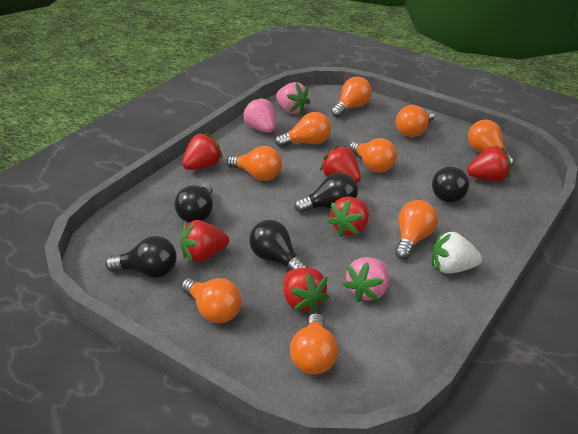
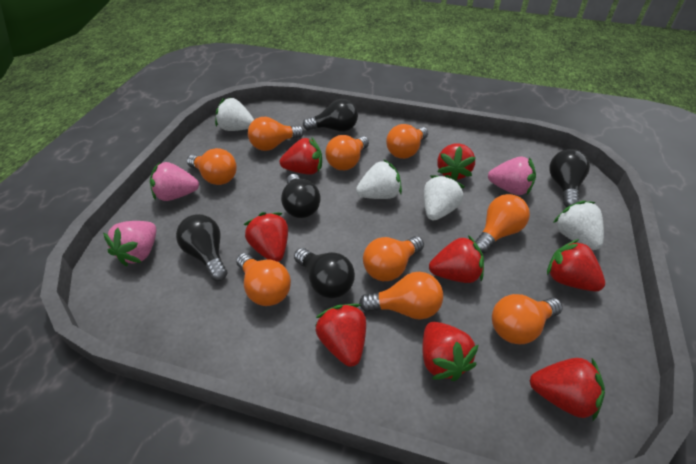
red strawberry: 6 -> 8
white strawberry: 1 -> 4

